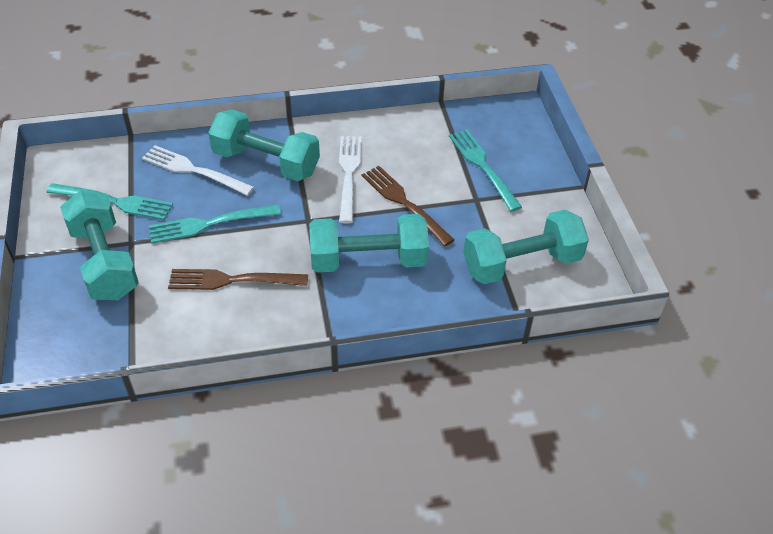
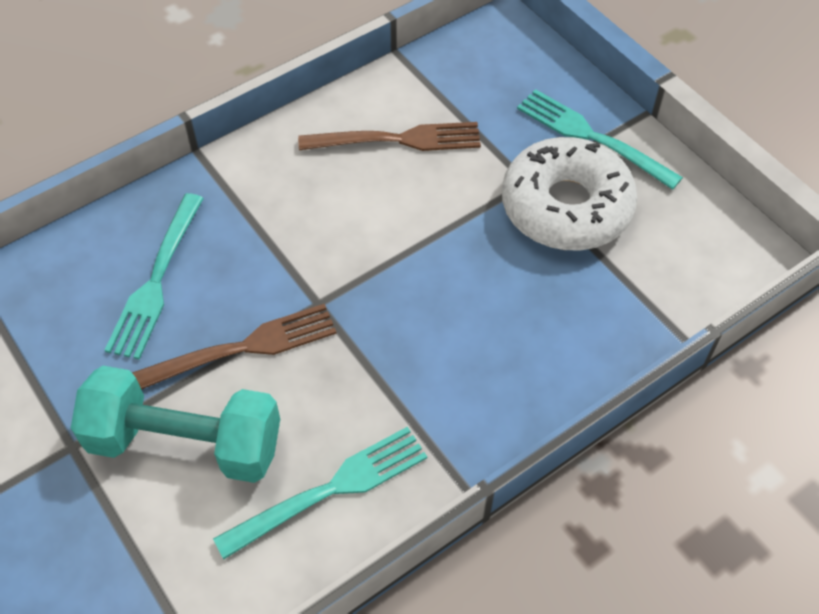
turquoise dumbbell: 4 -> 1
white donut: 0 -> 1
white fork: 2 -> 0

